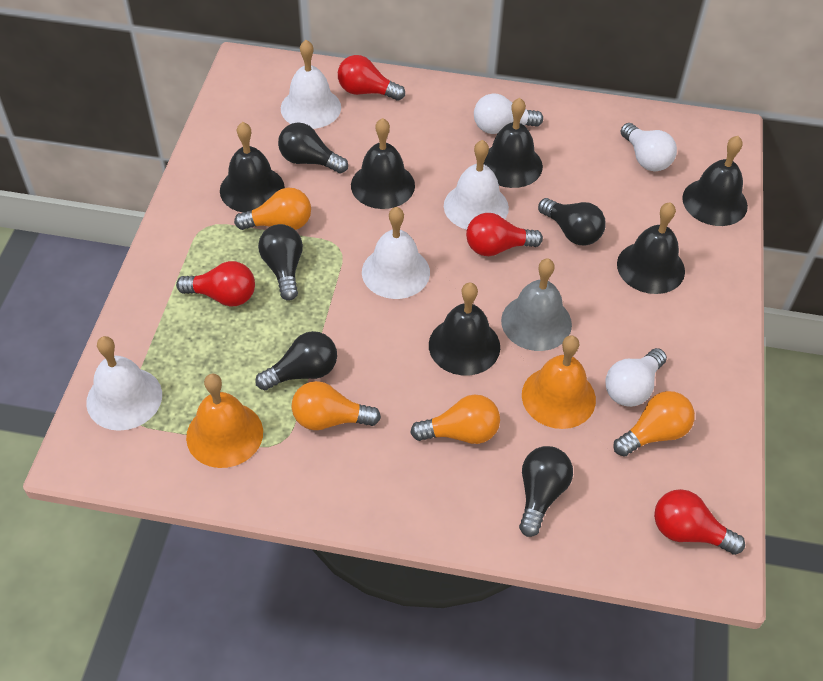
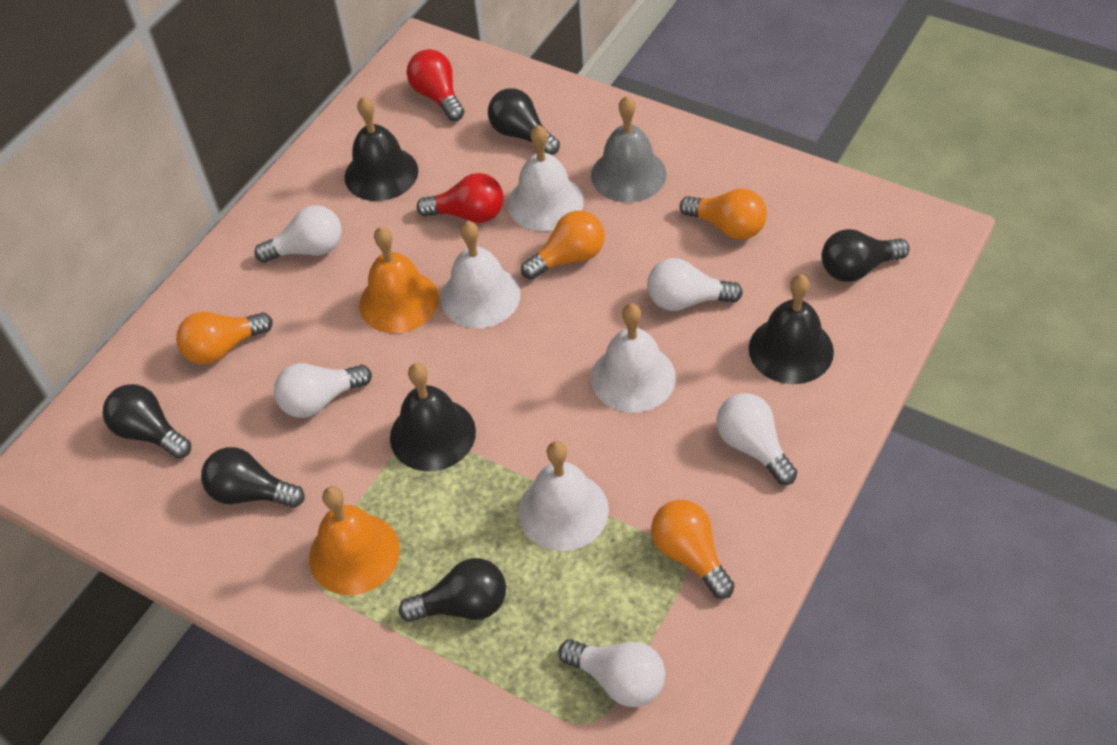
black bell: 6 -> 3
red light bulb: 4 -> 2
white light bulb: 3 -> 5

